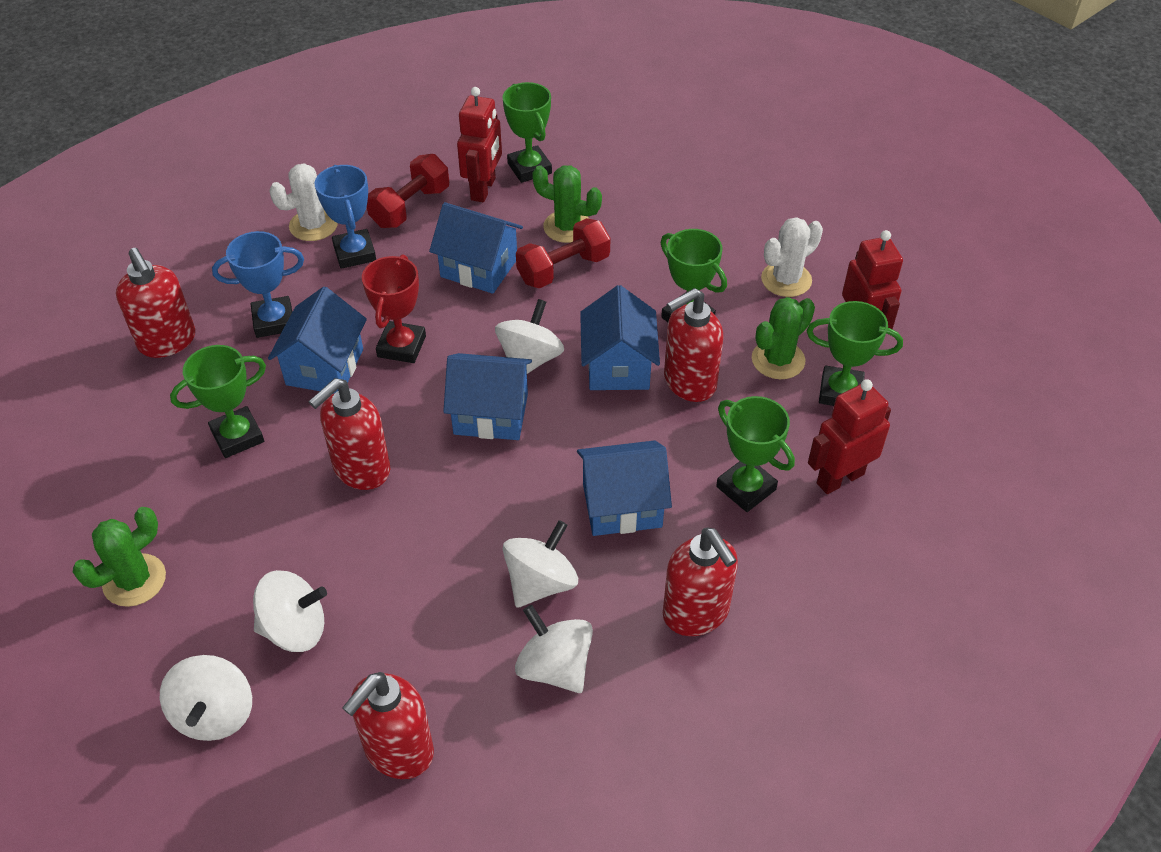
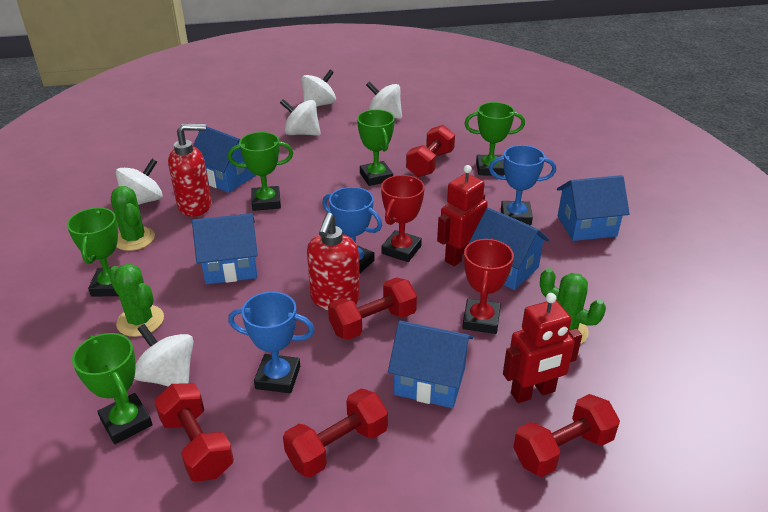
blue trophy: 2 -> 3
red dumbbell: 2 -> 5
red robot: 3 -> 2
red soap dispenser: 5 -> 2
red trophy: 1 -> 2
white cactus: 2 -> 0

